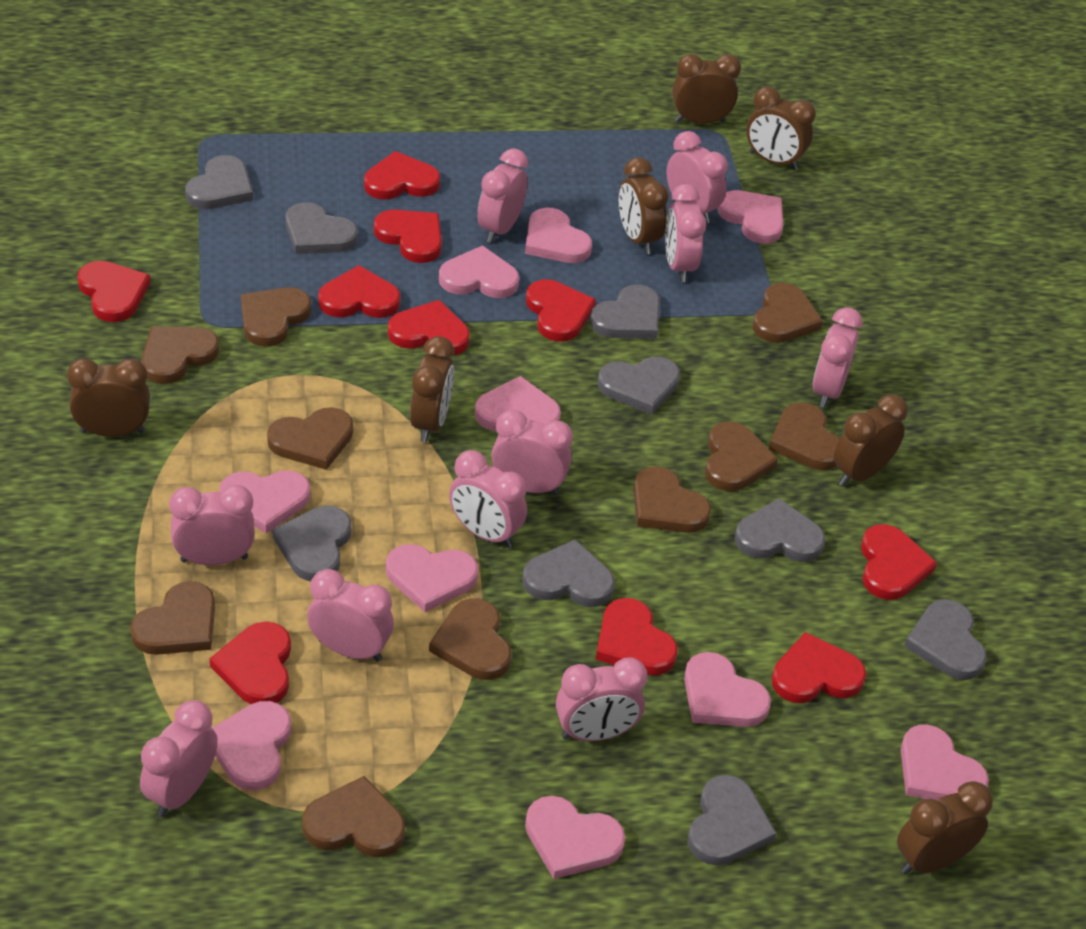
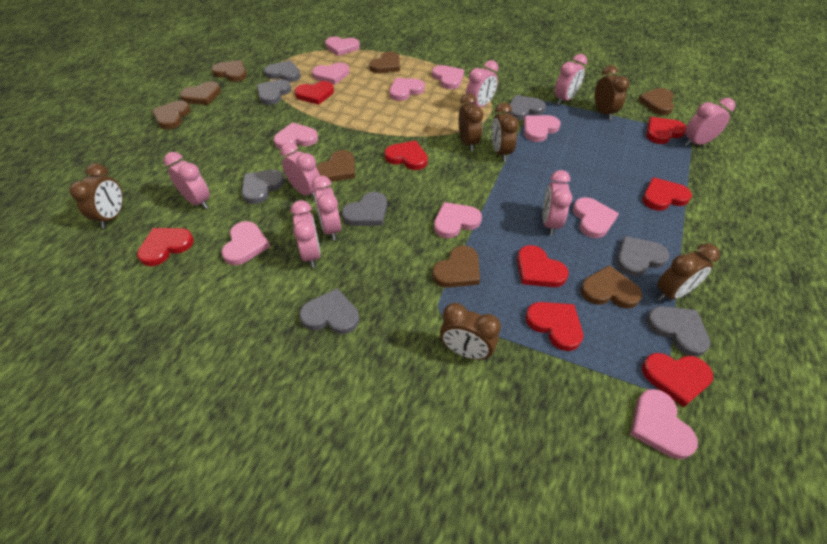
brown clock: 7 -> 6
brown heart: 10 -> 8
grey heart: 9 -> 8
pink clock: 10 -> 8
red heart: 10 -> 8

